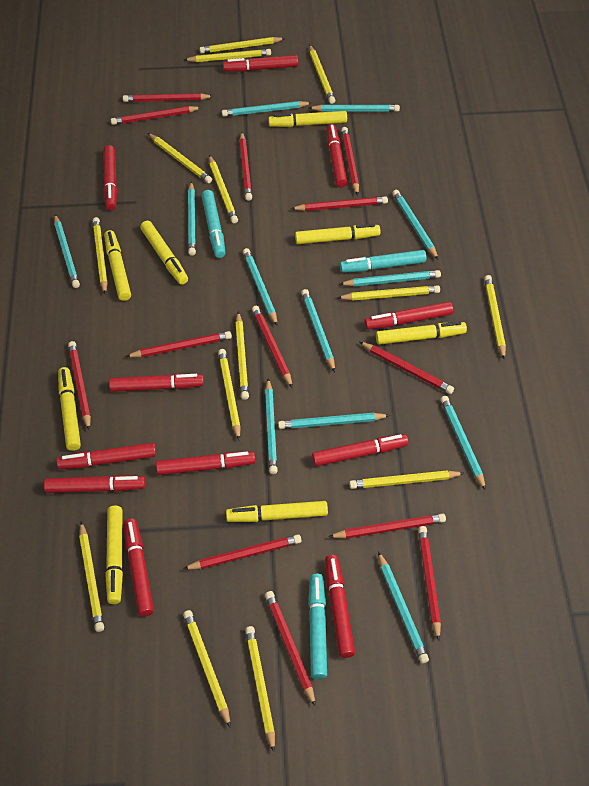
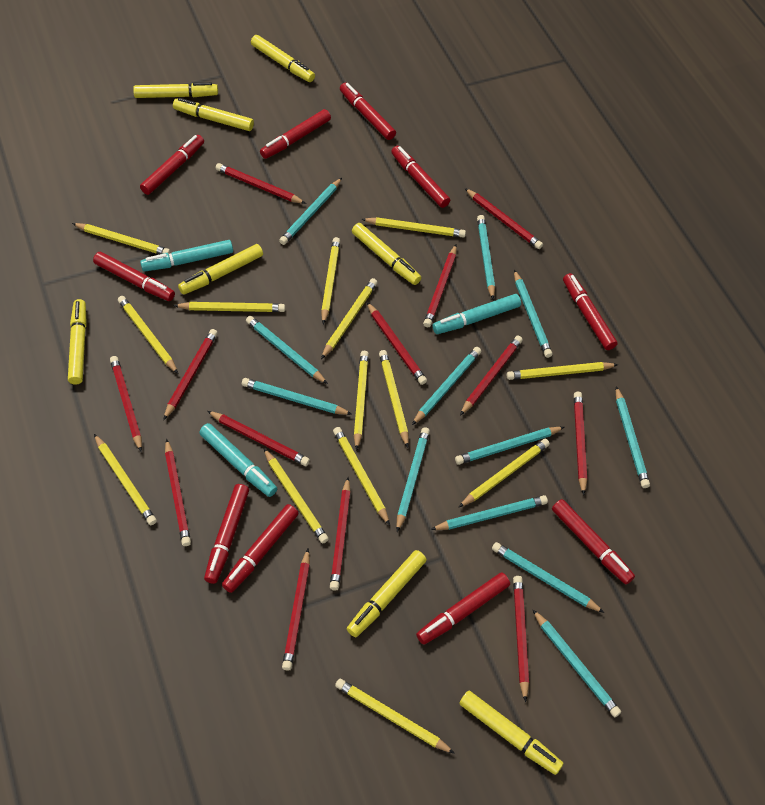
red marker: 11 -> 10

